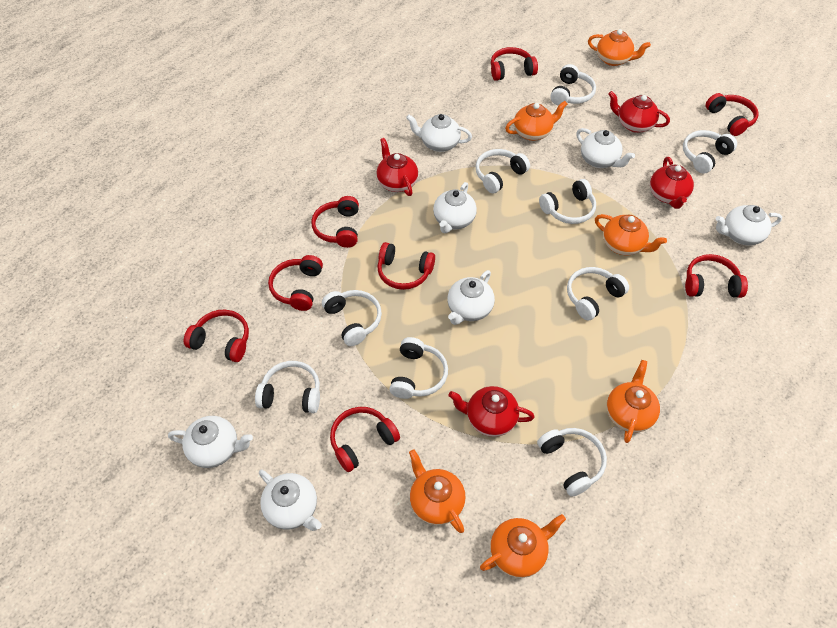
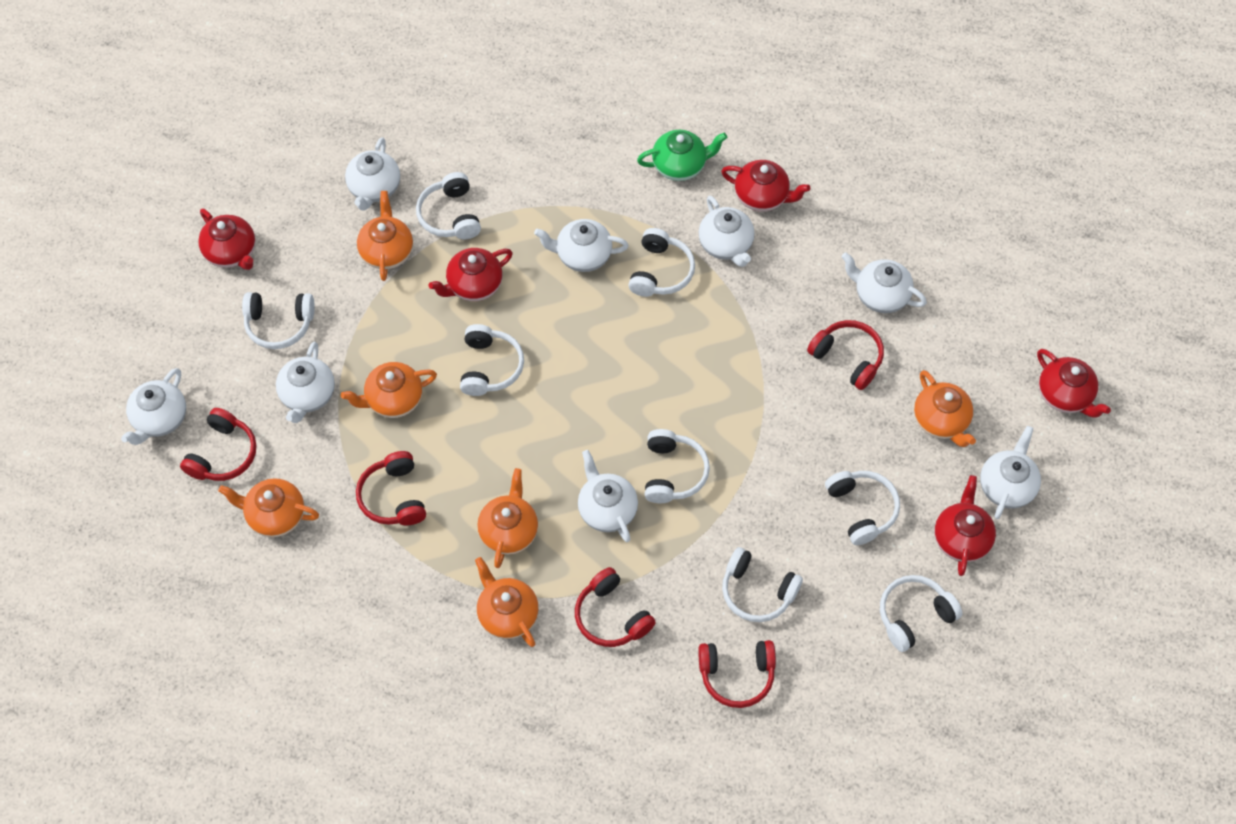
green teapot: 0 -> 1
red headphones: 8 -> 5
red teapot: 4 -> 5
white headphones: 9 -> 8
white teapot: 7 -> 8

